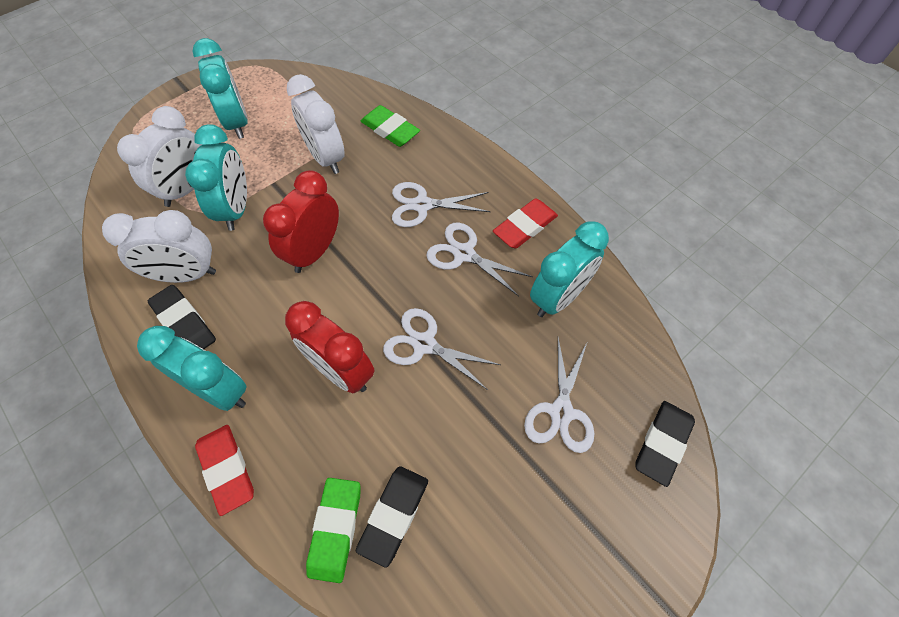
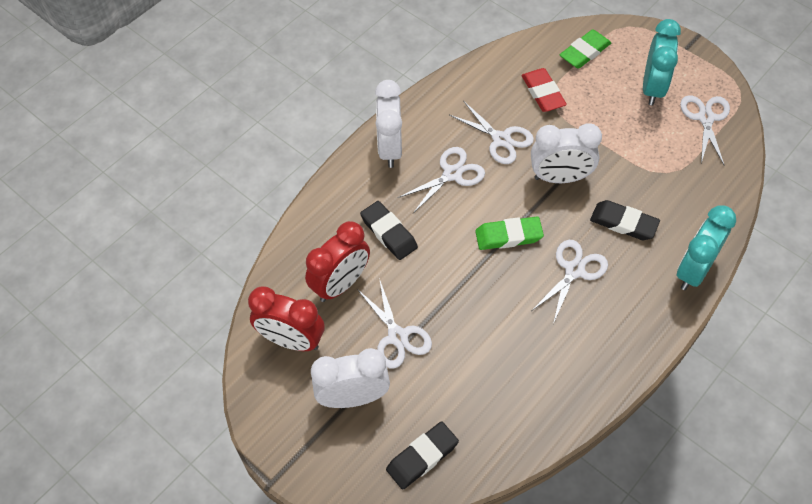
red eraser: 2 -> 1
turquoise clock: 4 -> 2
white scissors: 4 -> 5

